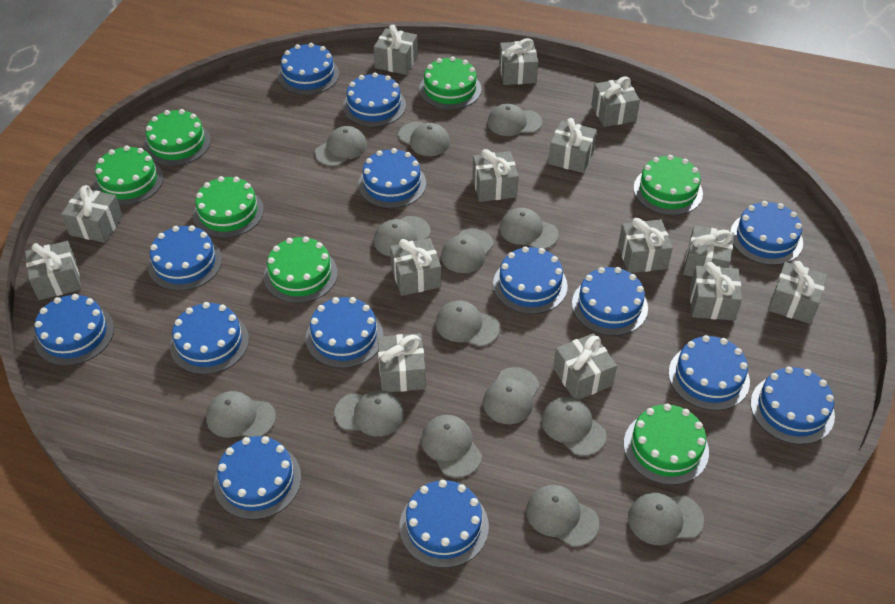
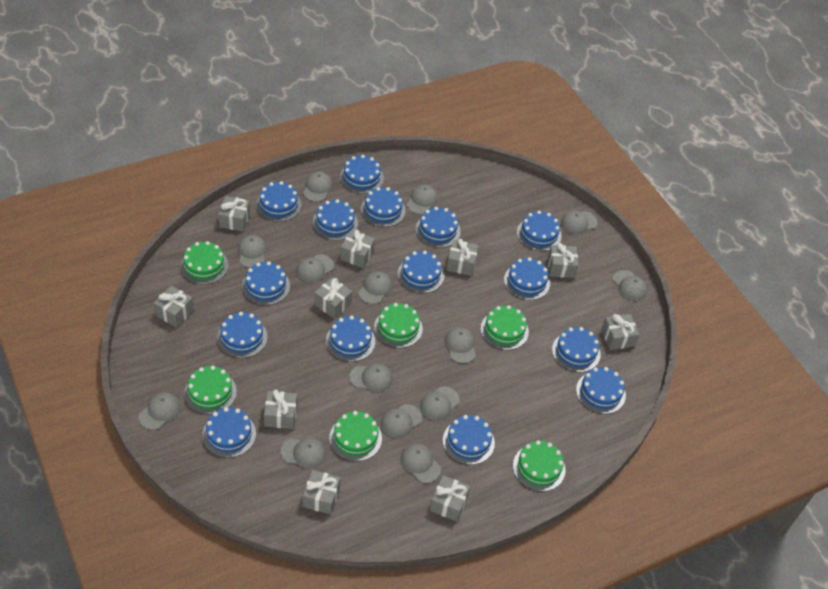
blue cake: 14 -> 15
green cake: 7 -> 6
grey gift: 14 -> 10

